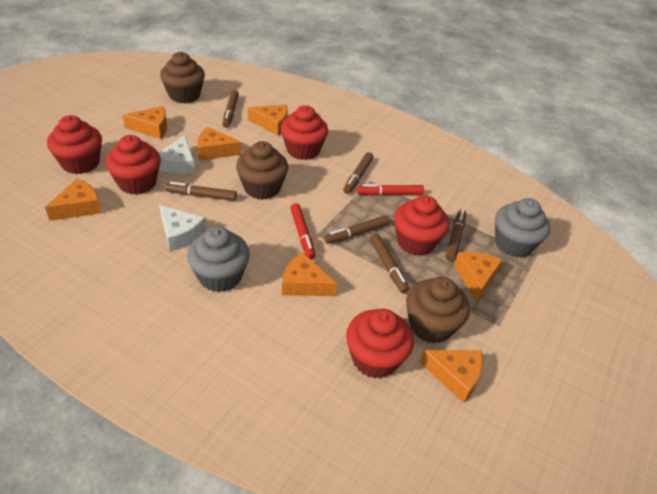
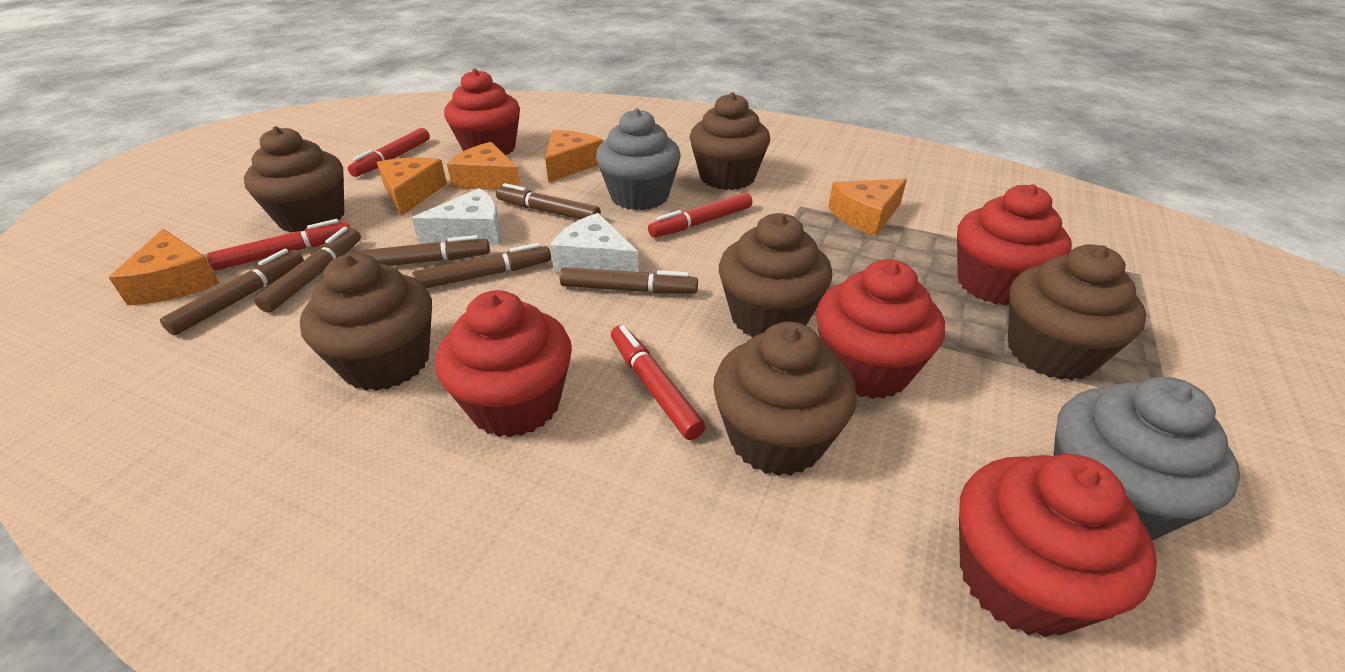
brown cupcake: 3 -> 6
orange cheese: 7 -> 5
red marker: 2 -> 4

